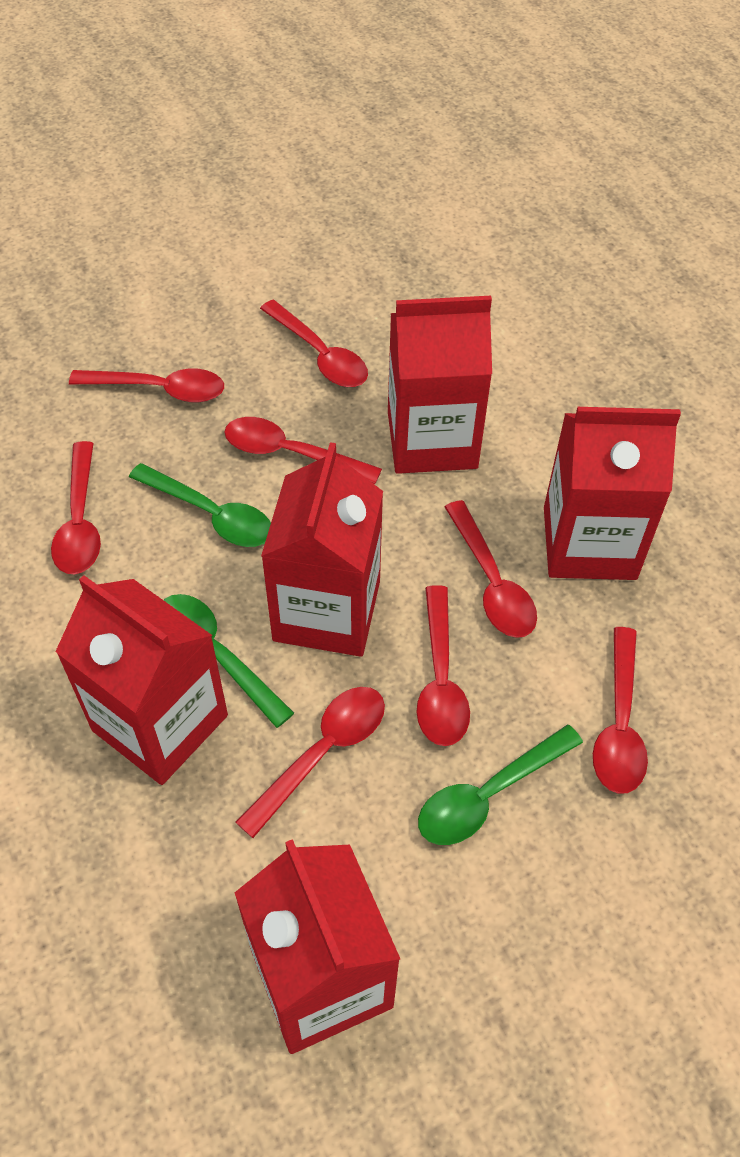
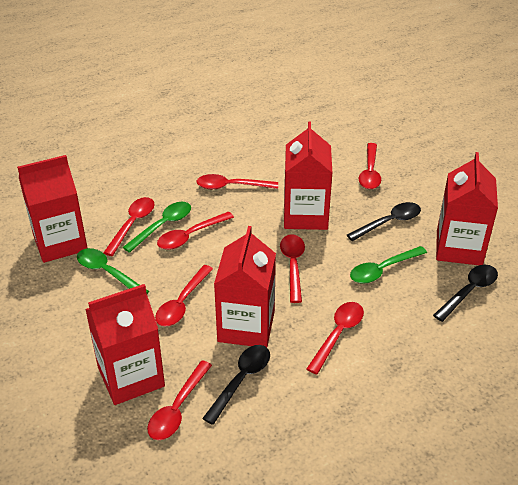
black spoon: 0 -> 3

